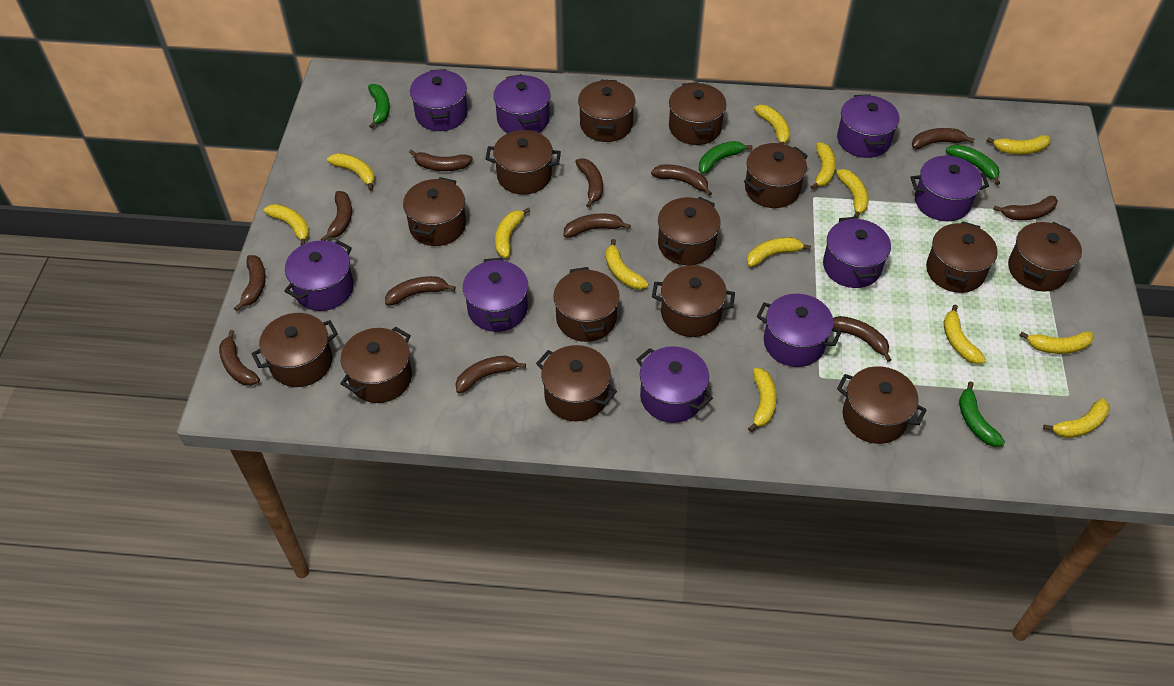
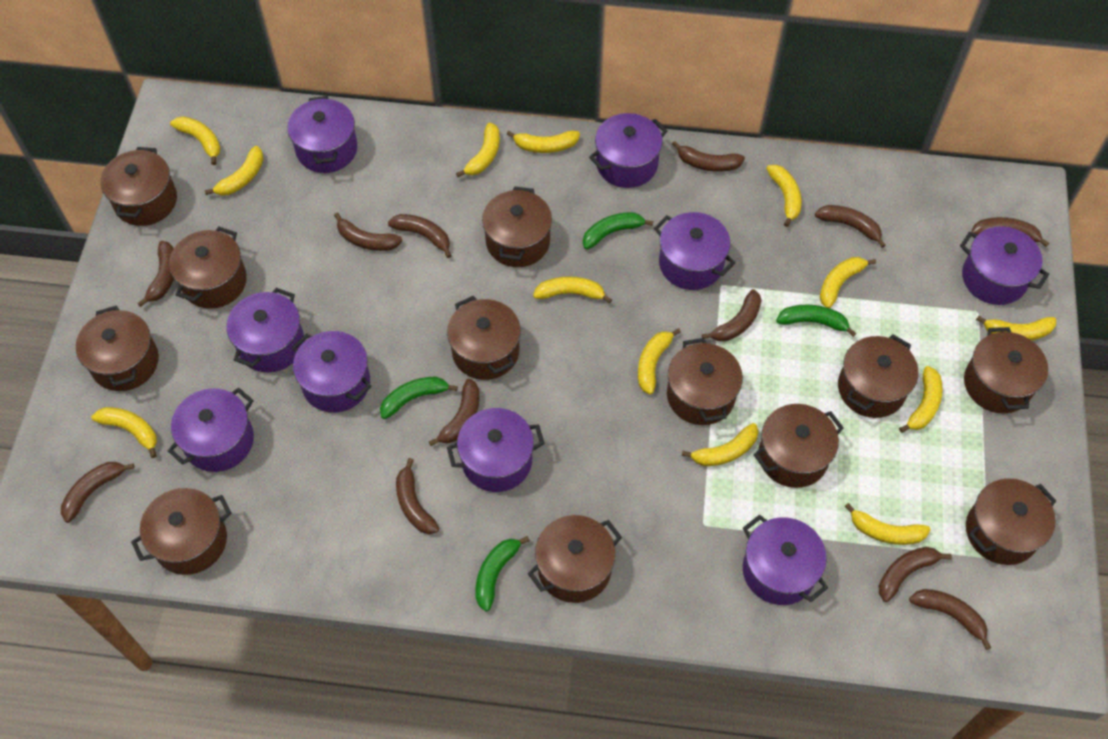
brown pot: 14 -> 12

